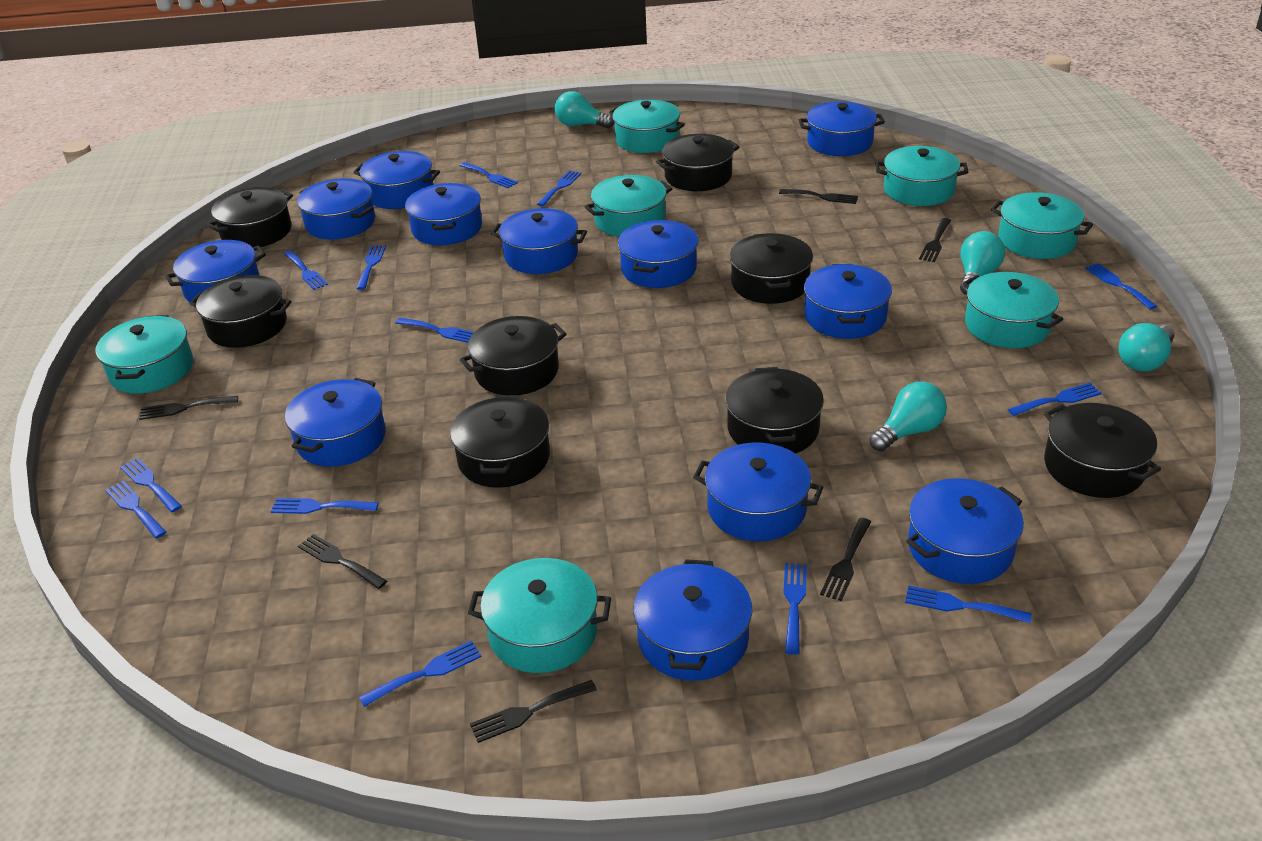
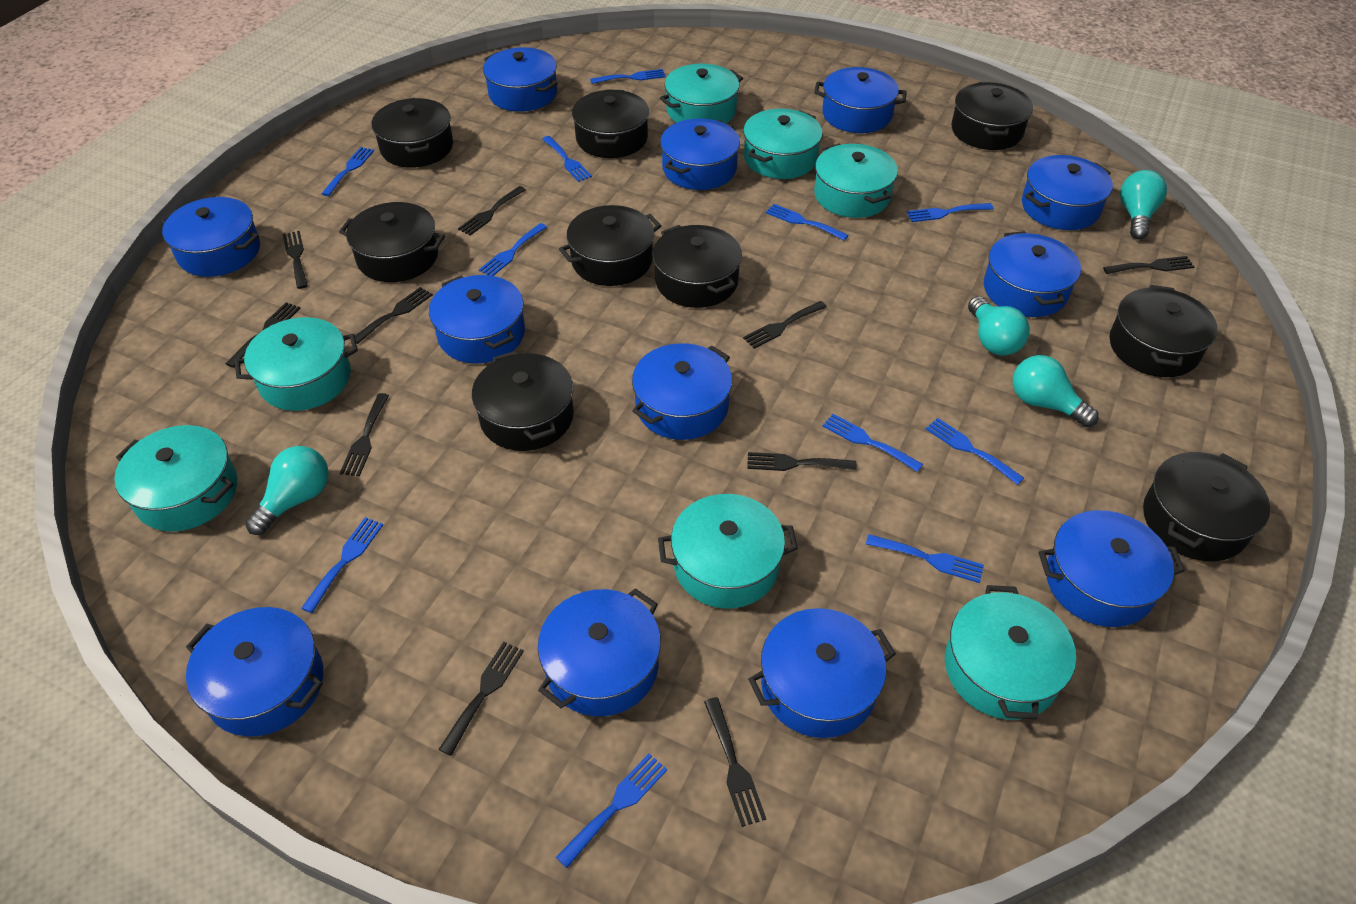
black fork: 6 -> 10
black pot: 8 -> 9
blue fork: 13 -> 11

